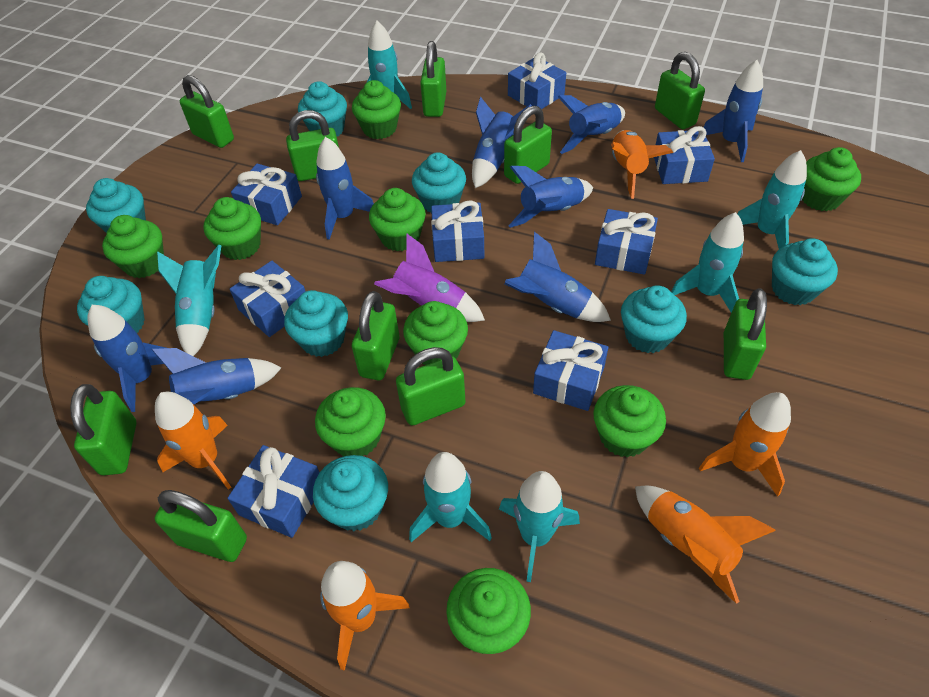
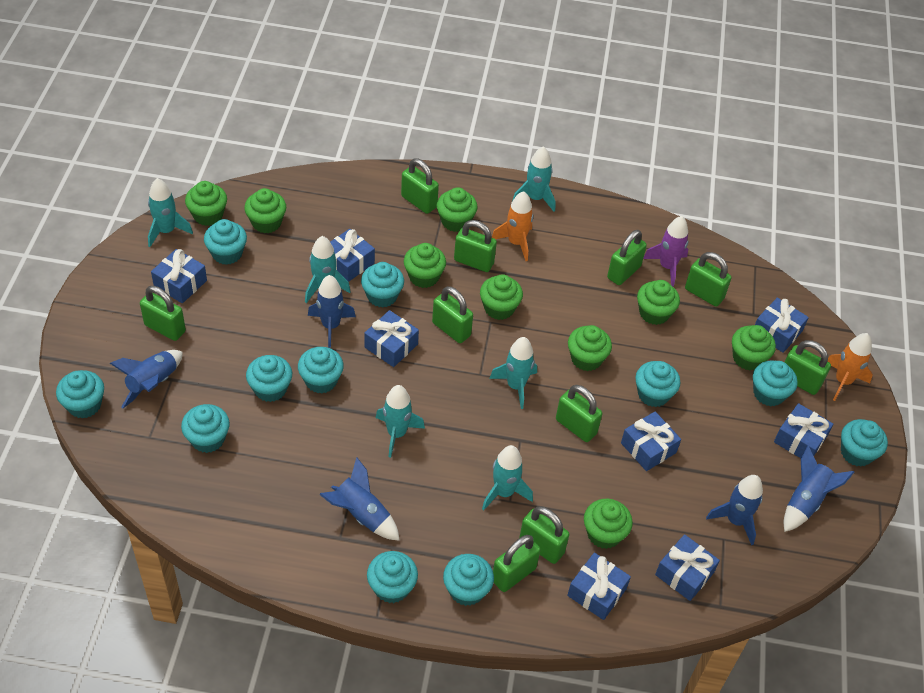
blue rocket: 8 -> 5
orange rocket: 5 -> 2
turquoise cupcake: 8 -> 11

